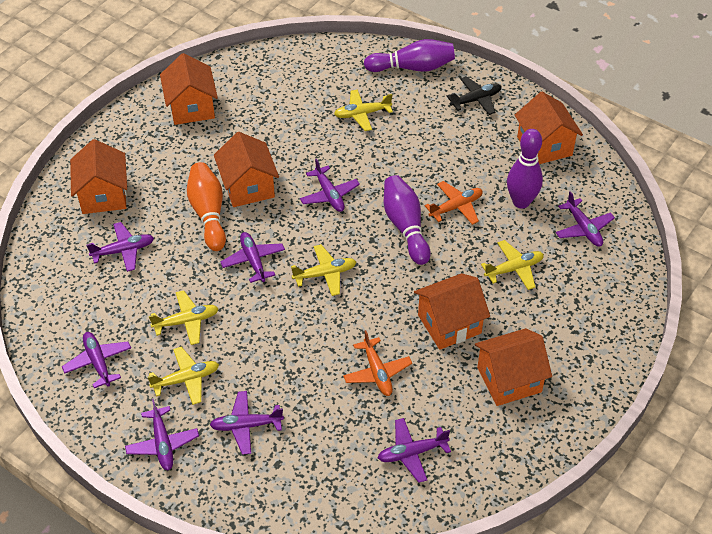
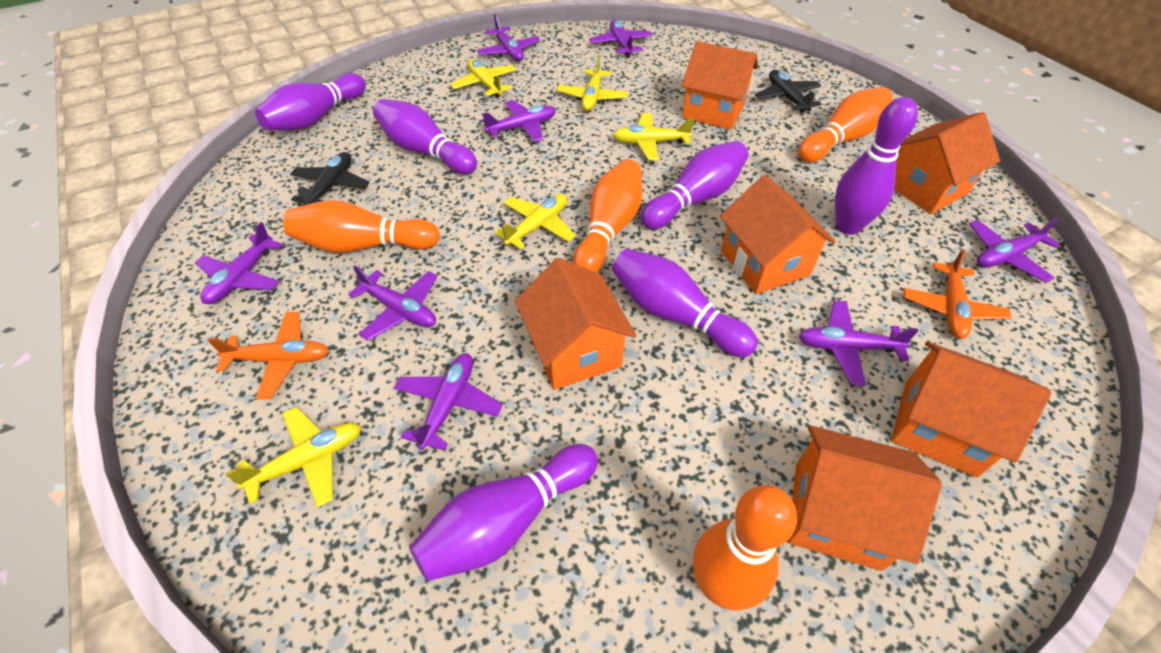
black plane: 1 -> 2
orange bowling pin: 1 -> 4
purple bowling pin: 3 -> 6

